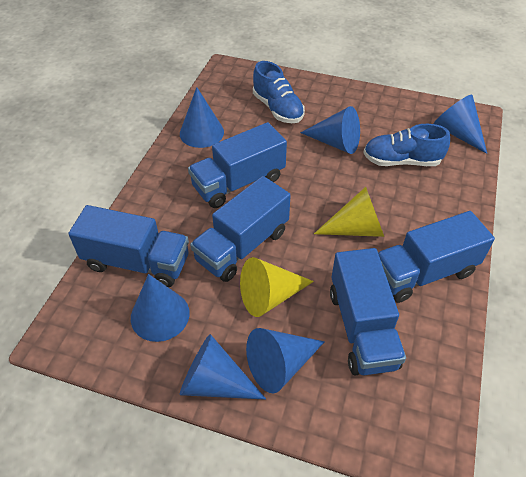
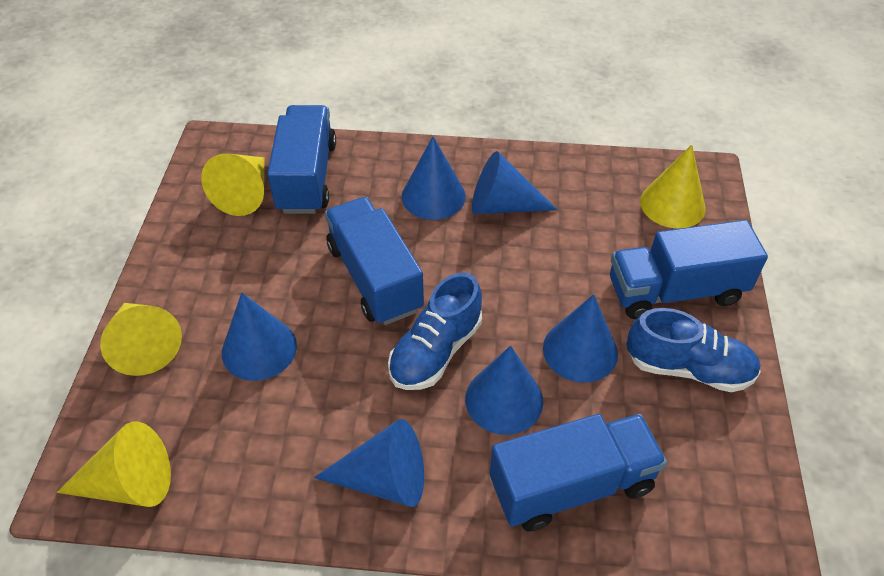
blue truck: 5 -> 4
yellow cone: 2 -> 4

